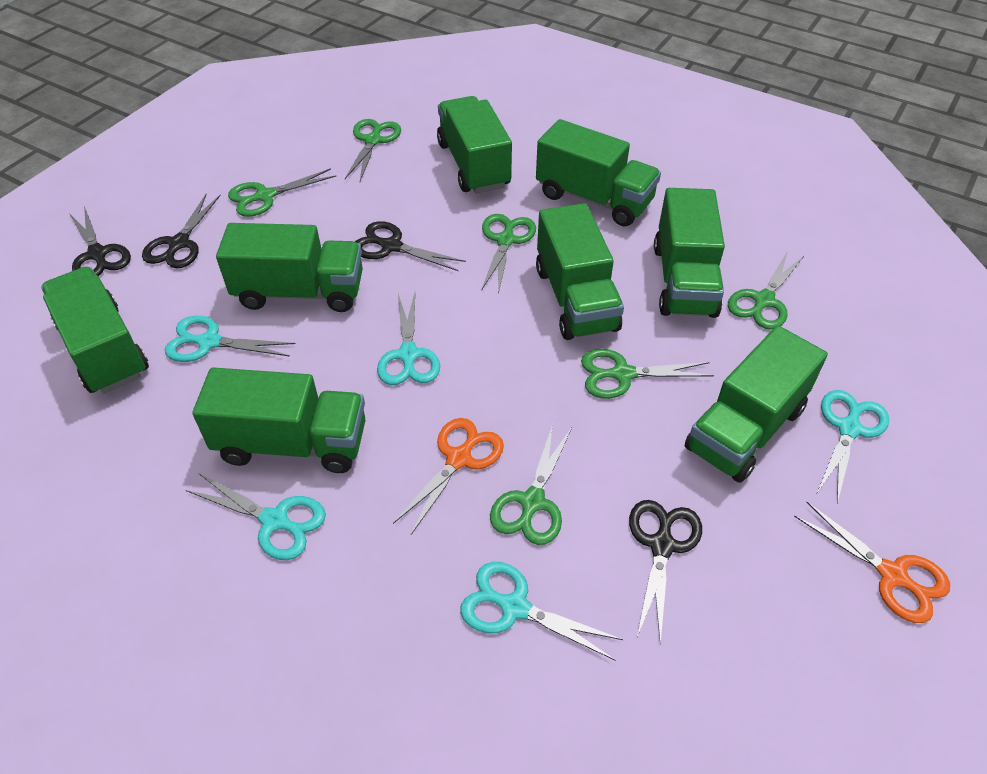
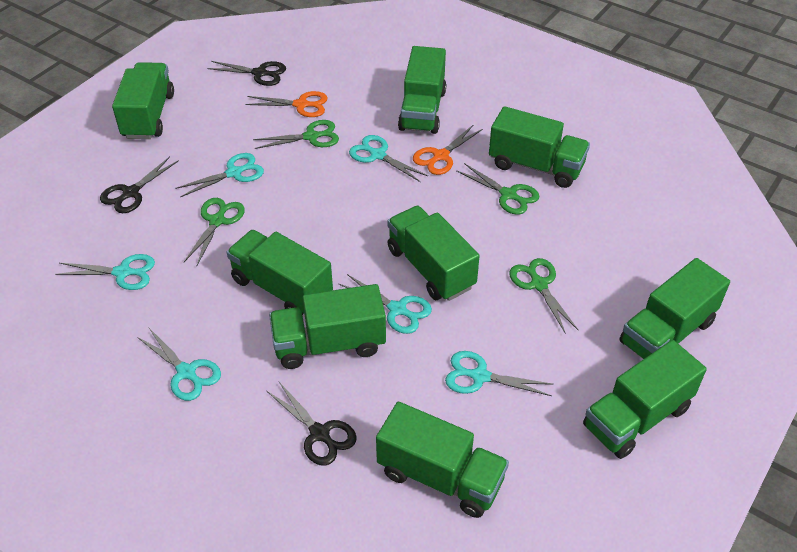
black scissors: 4 -> 3
green scissors: 6 -> 4
green truck: 8 -> 9
turquoise scissors: 5 -> 6

